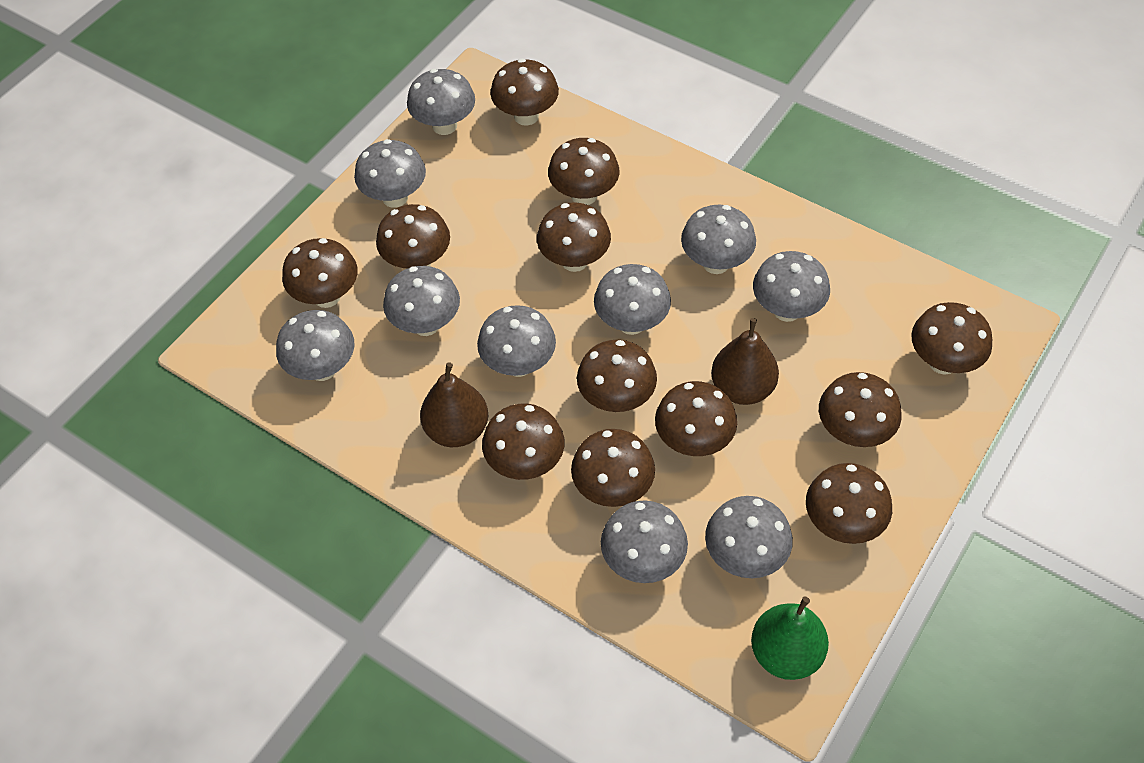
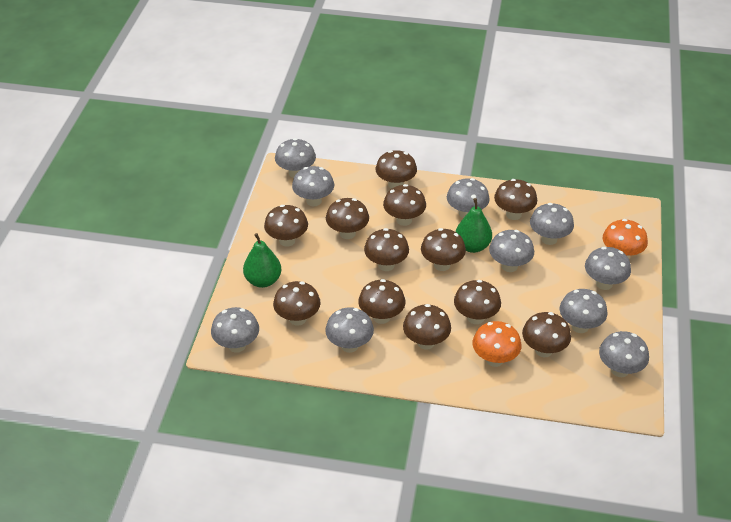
brown pear: 2 -> 0
green pear: 1 -> 2
orange mushroom: 0 -> 2

